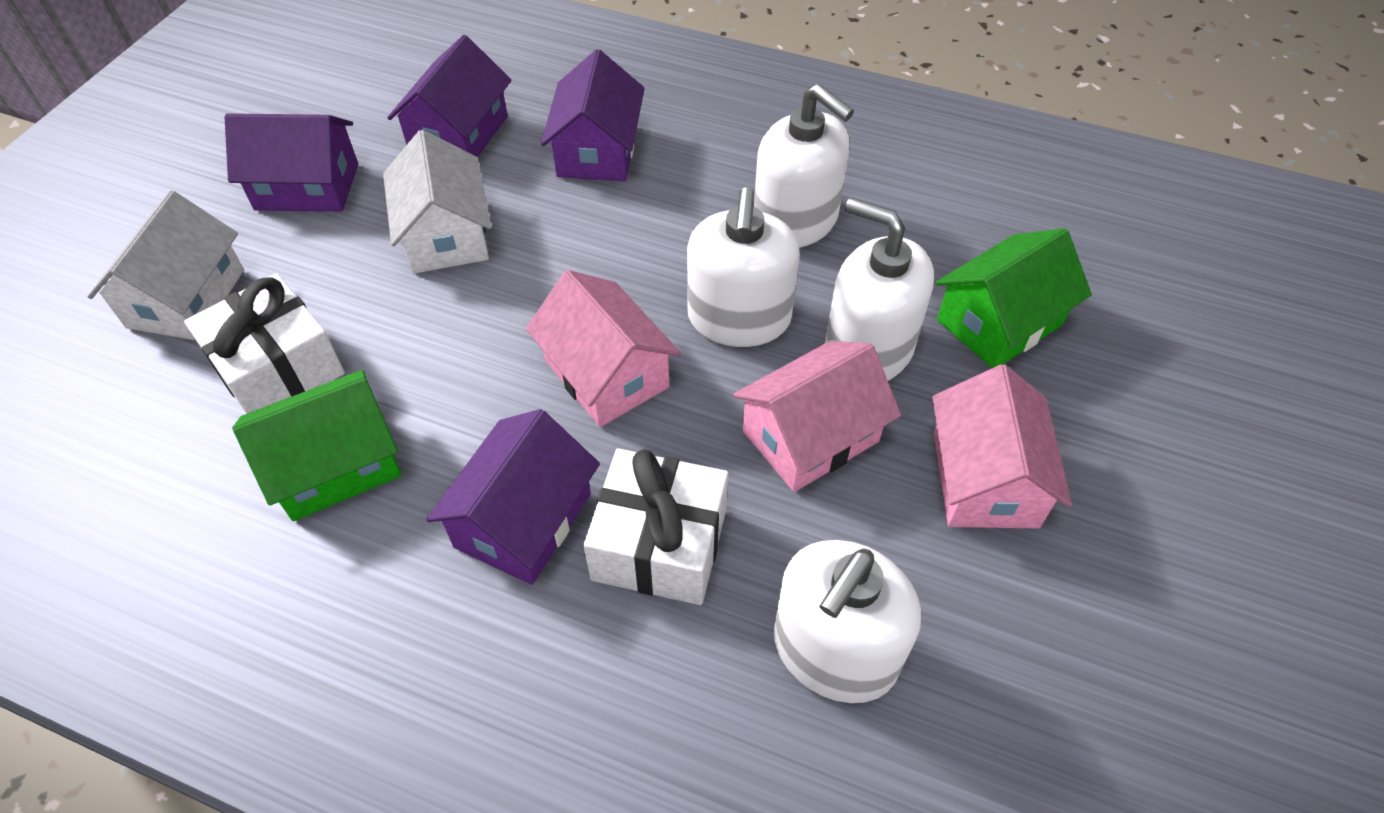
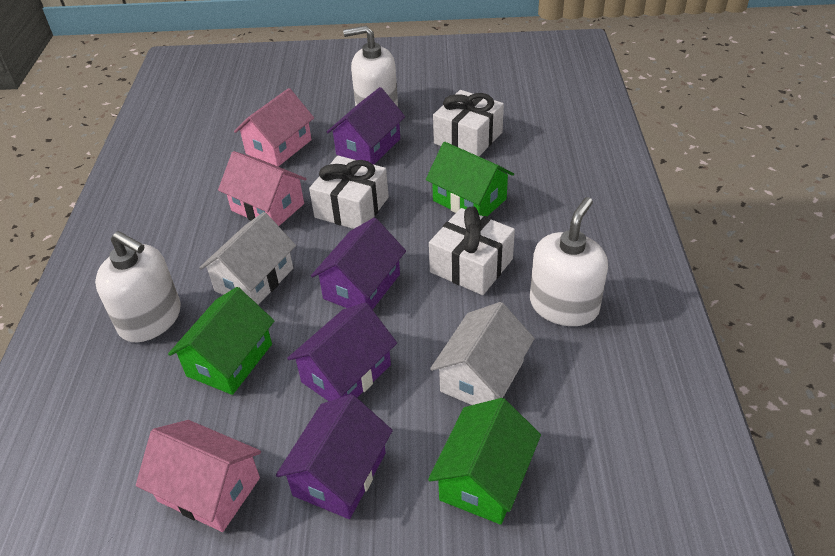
green house: 2 -> 3
white gift: 2 -> 3
white soap dispenser: 4 -> 3

